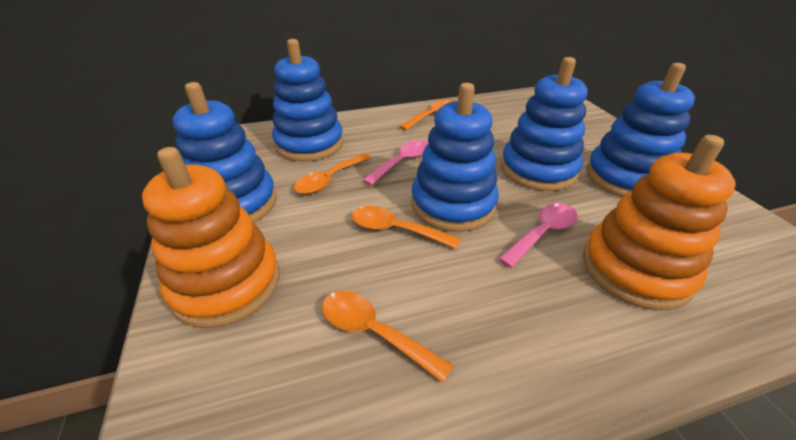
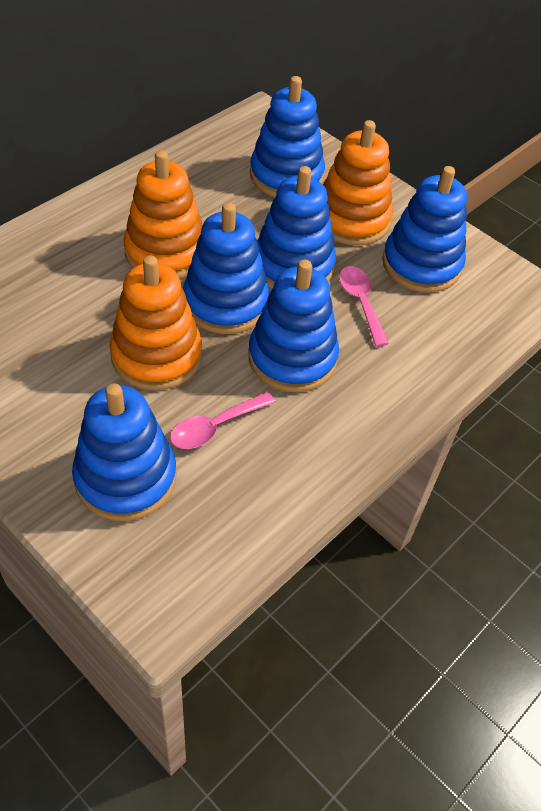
blue stacking toy: 5 -> 6
orange spoon: 4 -> 0
orange stacking toy: 2 -> 3

